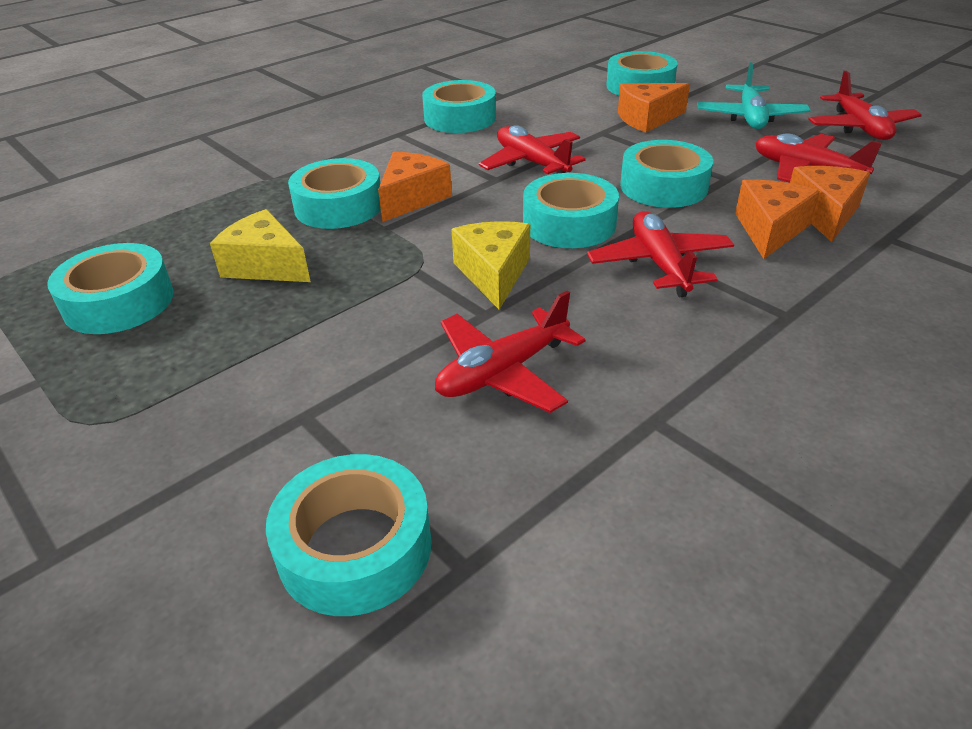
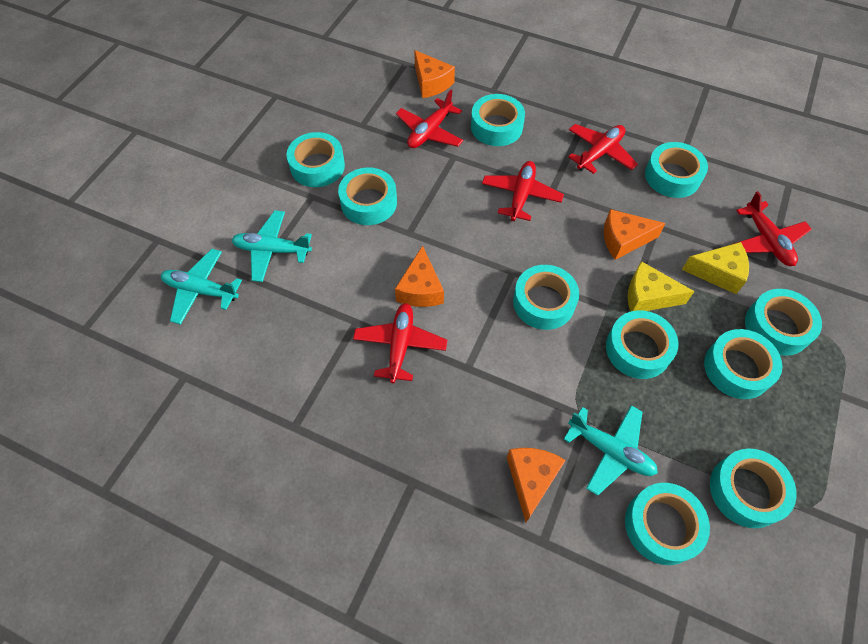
turquoise plane: 1 -> 3
turquoise tape: 7 -> 10

